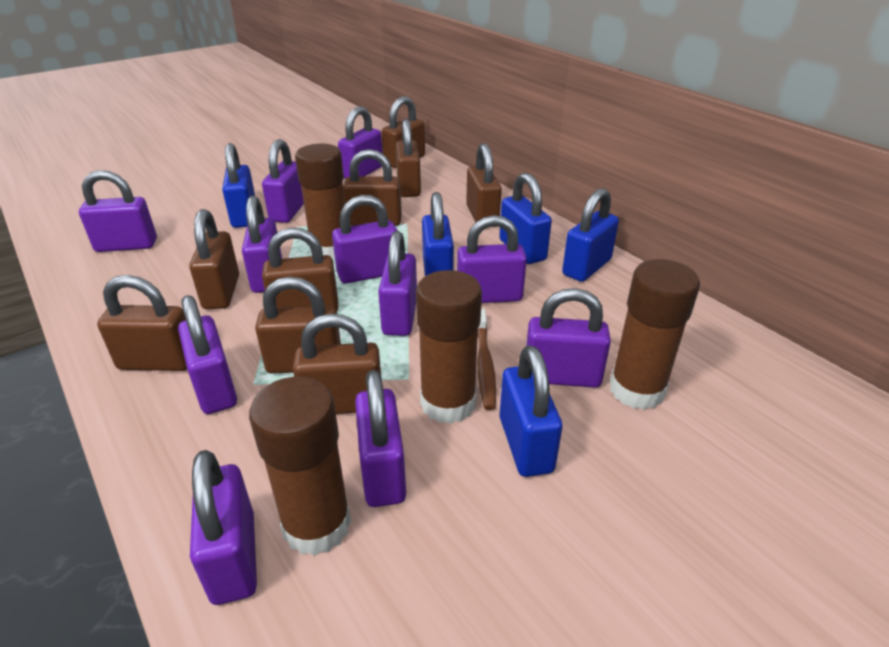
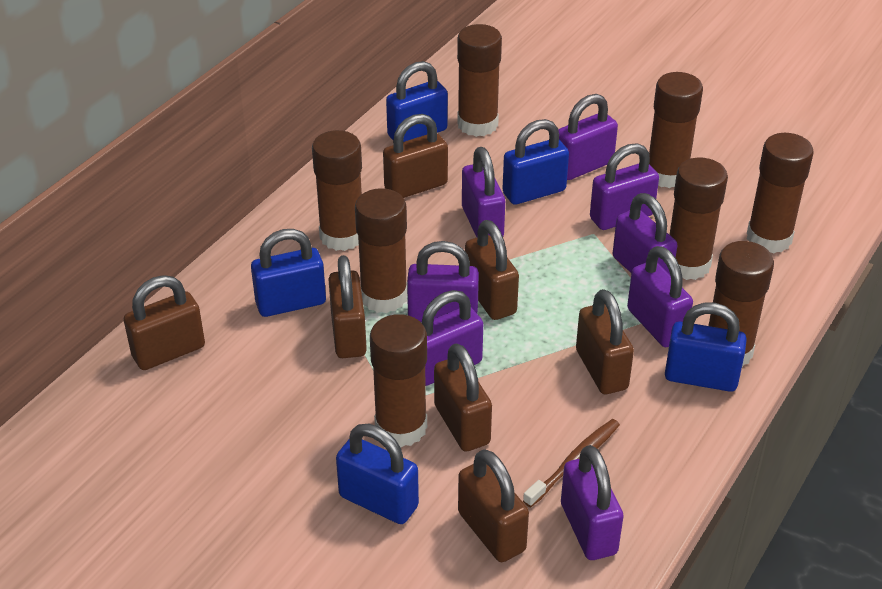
brown glue stick: 4 -> 8
brown padlock: 9 -> 7
purple padlock: 11 -> 8

